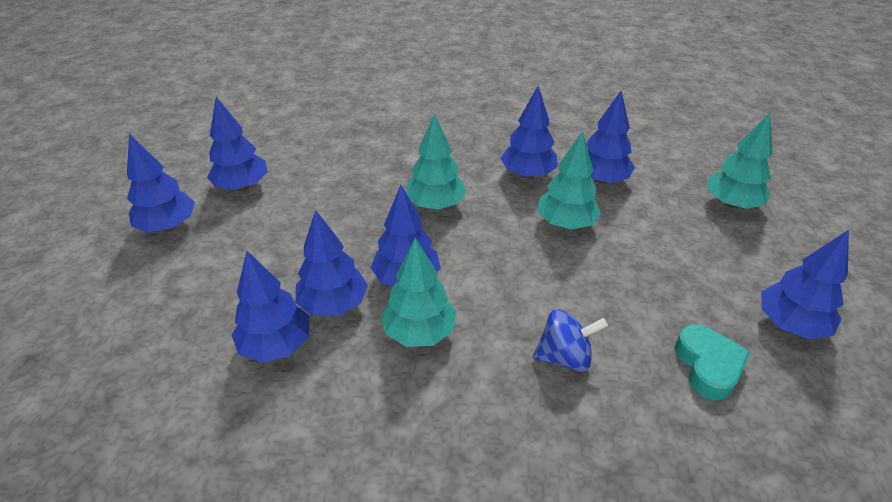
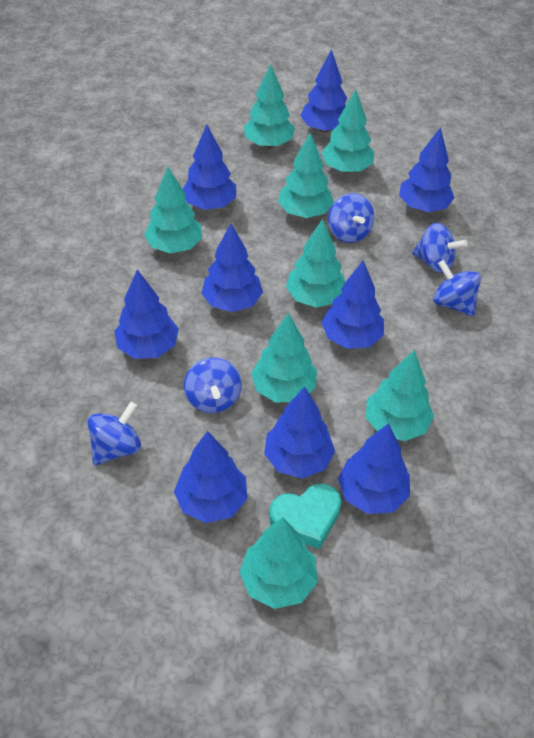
blue spinning top: 1 -> 5
blue tree: 8 -> 9
turquoise tree: 4 -> 8

